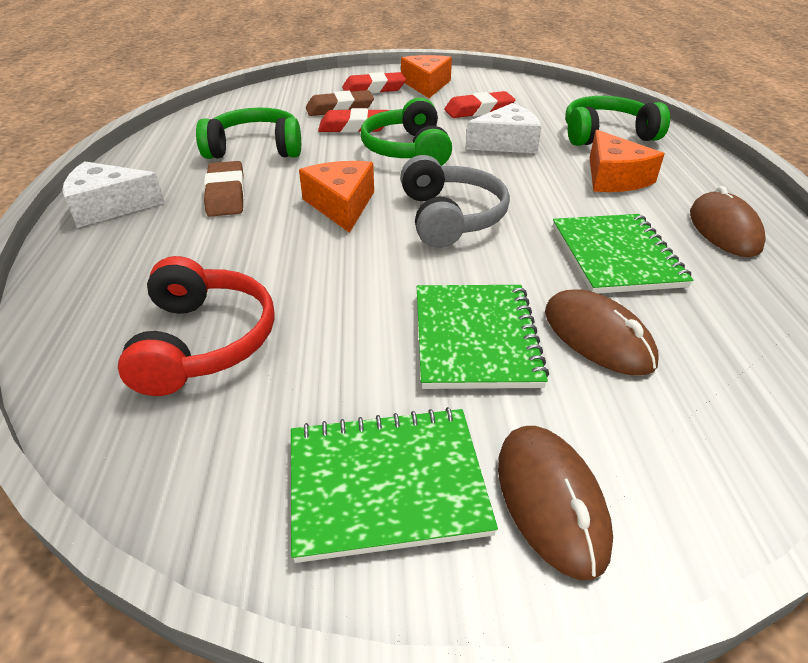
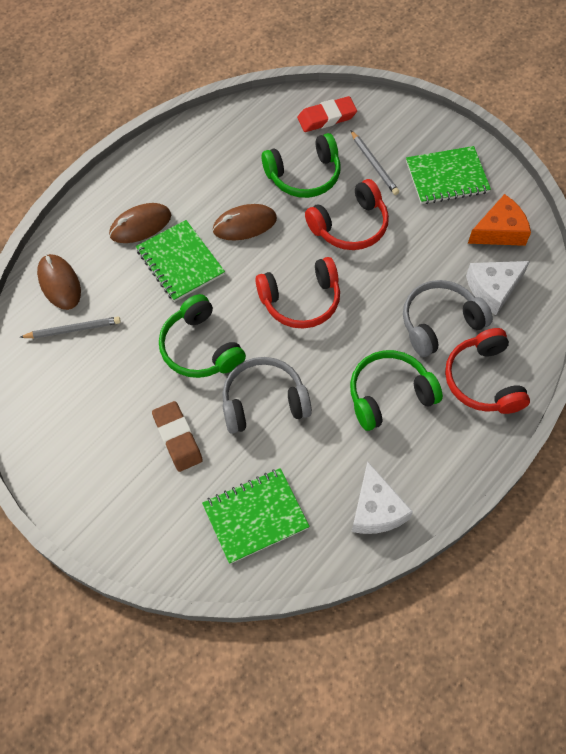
brown eraser: 2 -> 1
grey headphones: 1 -> 2
grey pencil: 0 -> 2
orange cheese: 3 -> 1
red eraser: 3 -> 1
red headphones: 1 -> 3

